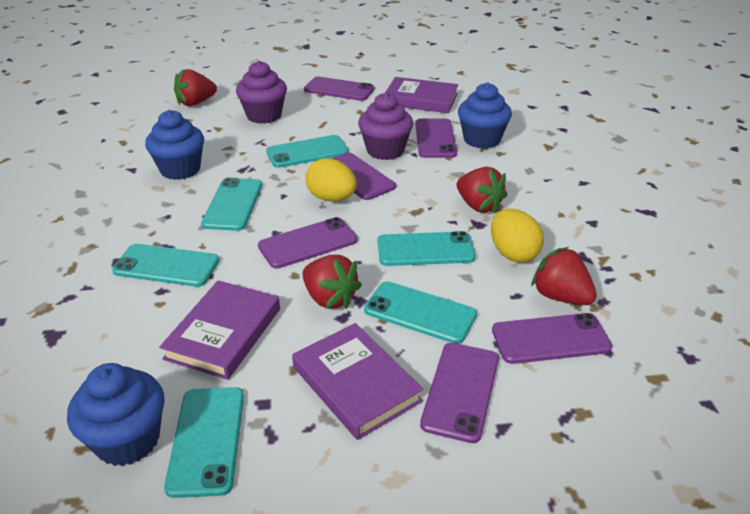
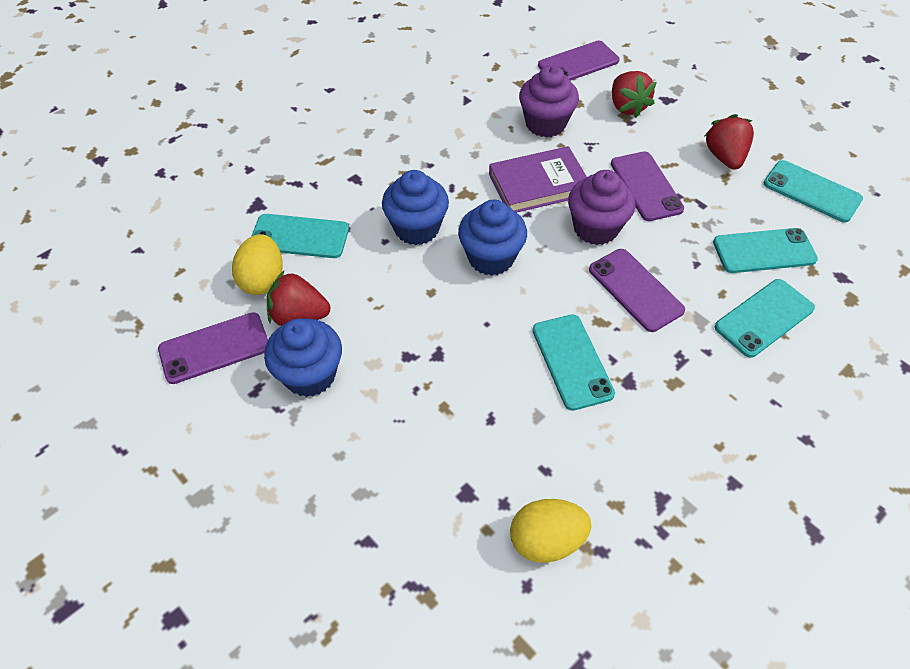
purple book: 3 -> 1
purple phone: 6 -> 4
red strawberry: 4 -> 3
turquoise phone: 6 -> 5

